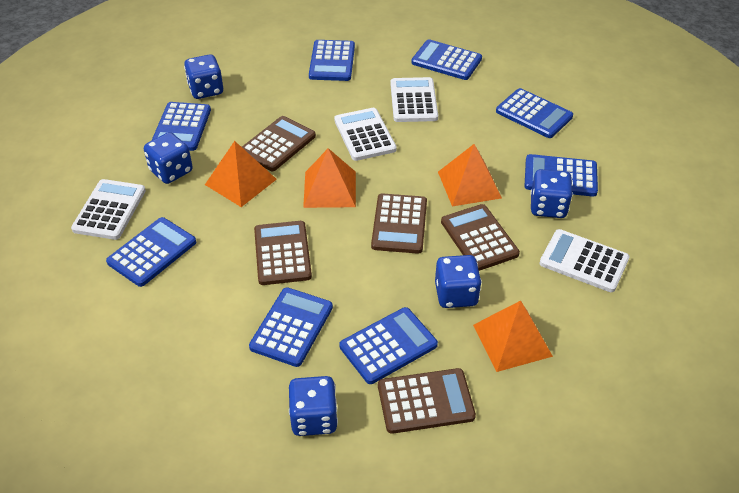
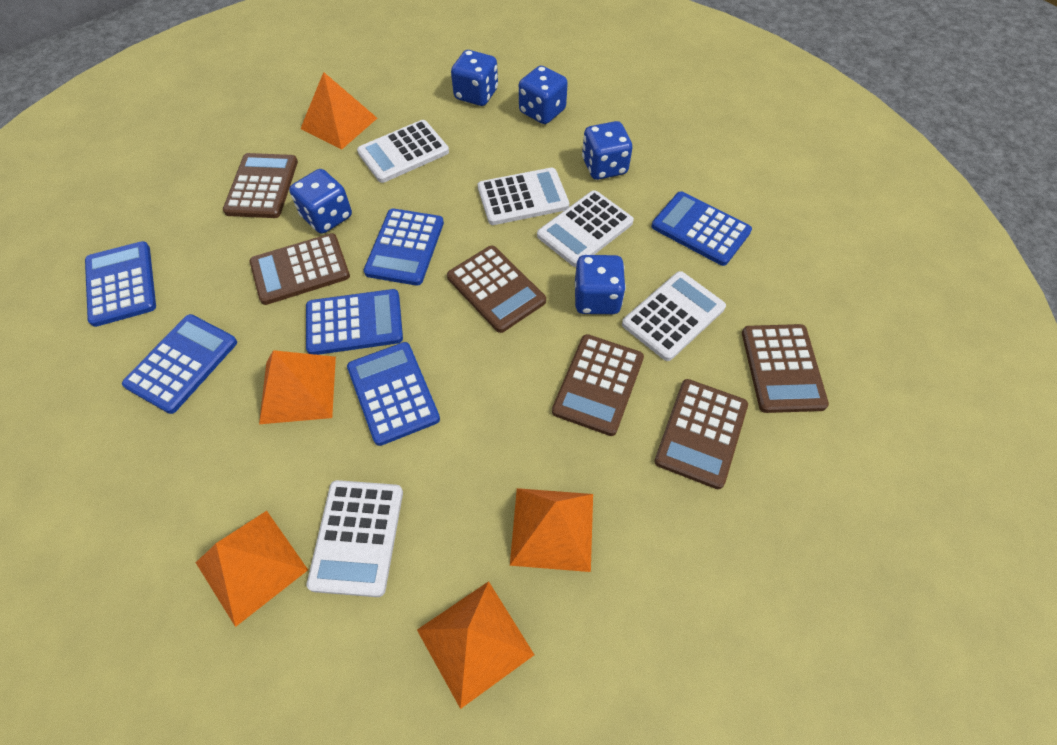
blue calculator: 8 -> 6
brown calculator: 5 -> 6
orange pyramid: 4 -> 5
white calculator: 4 -> 5

